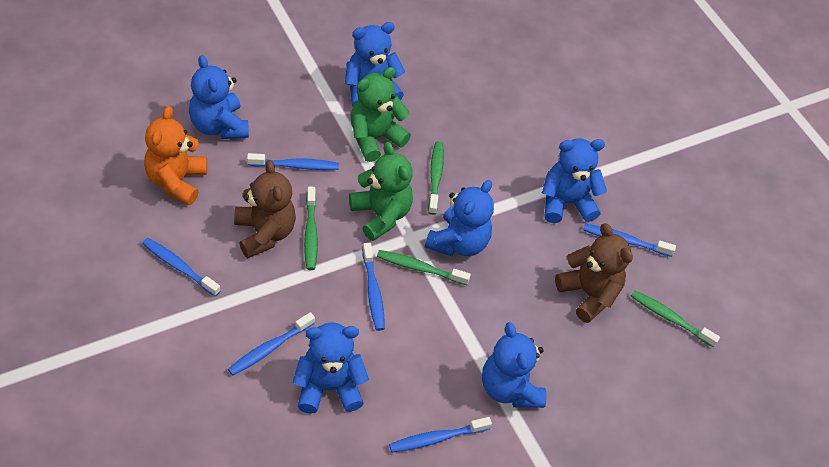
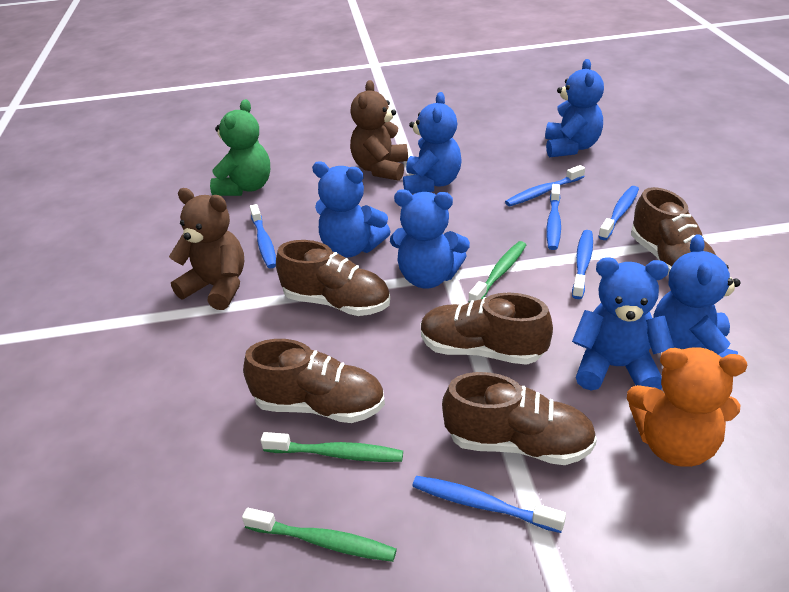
brown shoe: 0 -> 5
green teddy bear: 2 -> 1
green toothbrush: 4 -> 3

